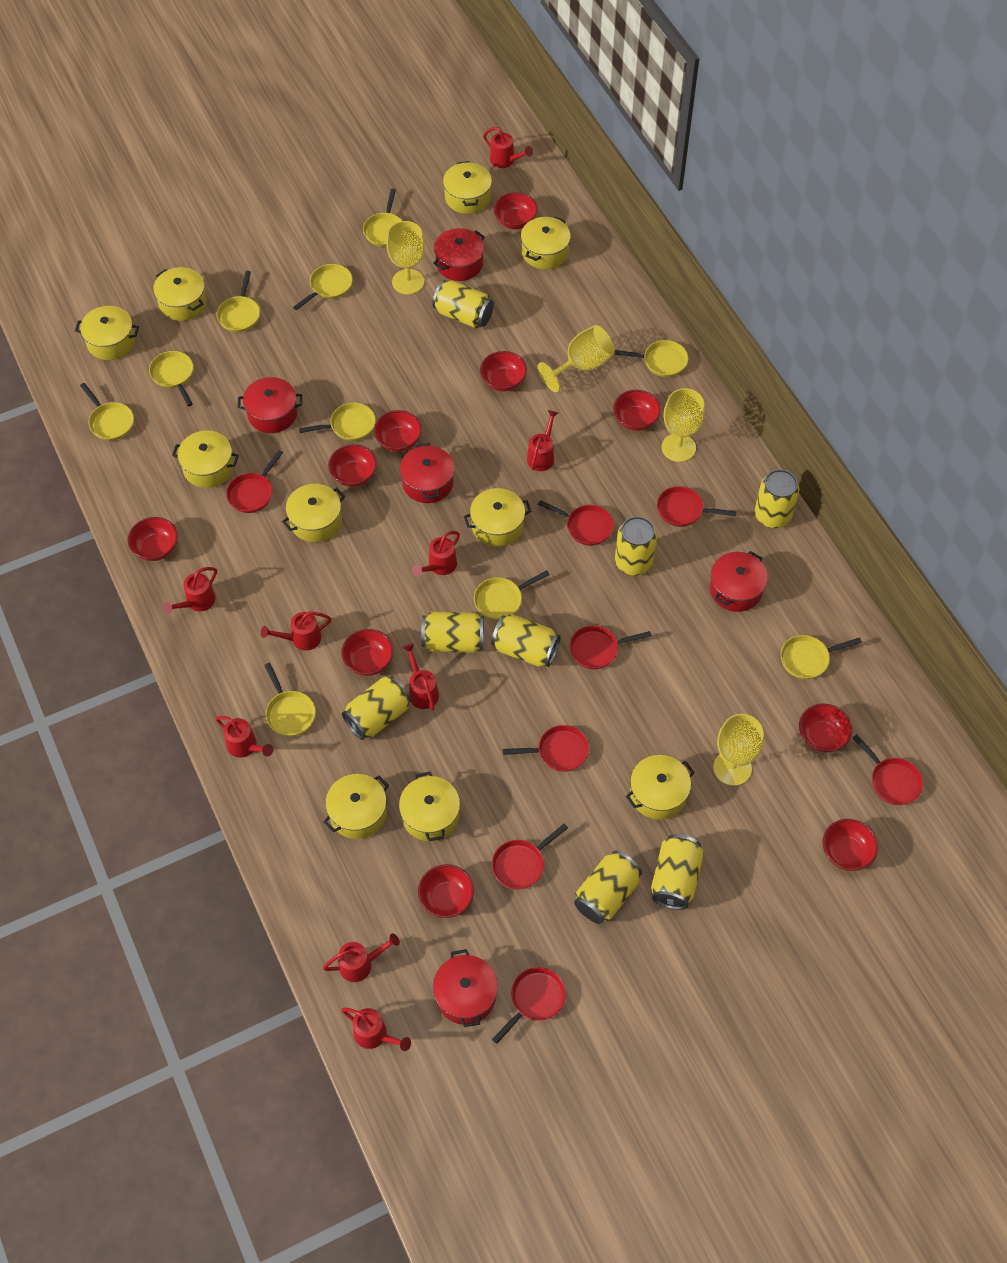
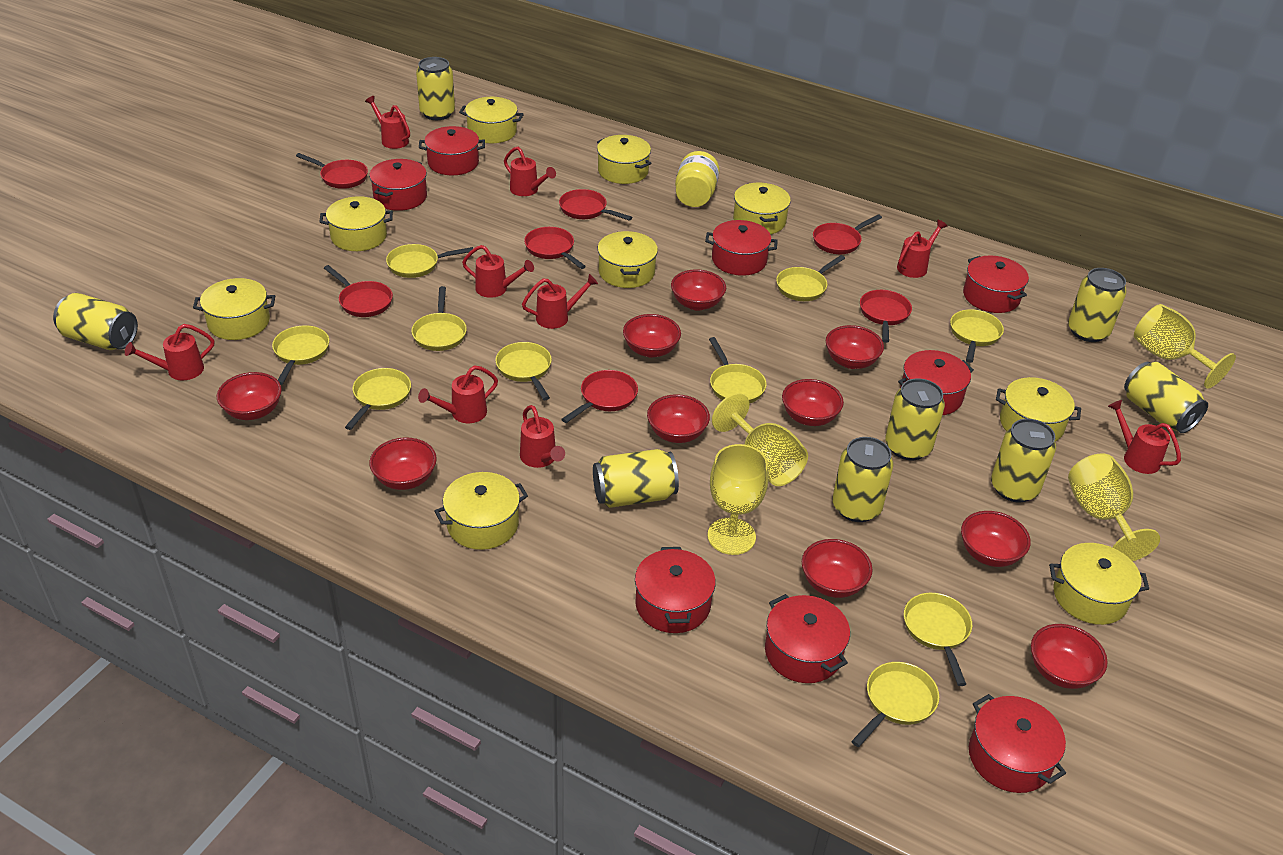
red pan: 8 -> 7
red pot: 5 -> 8
yellow jar: 0 -> 1
yellow pot: 10 -> 9

